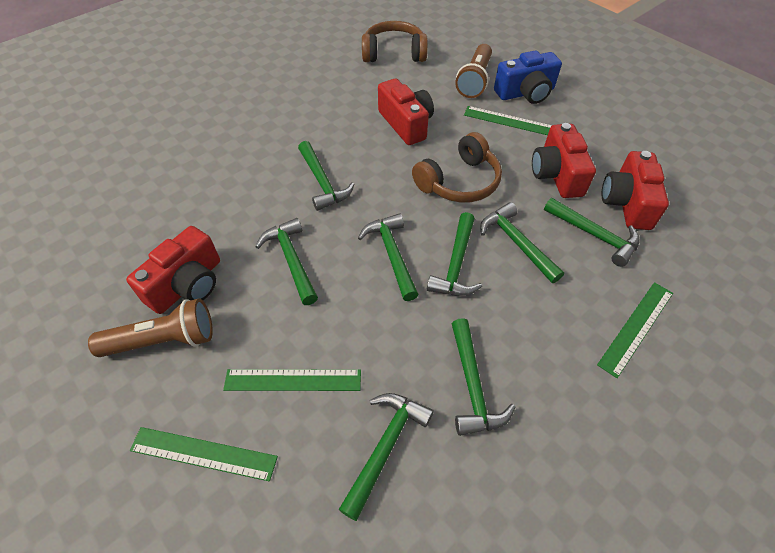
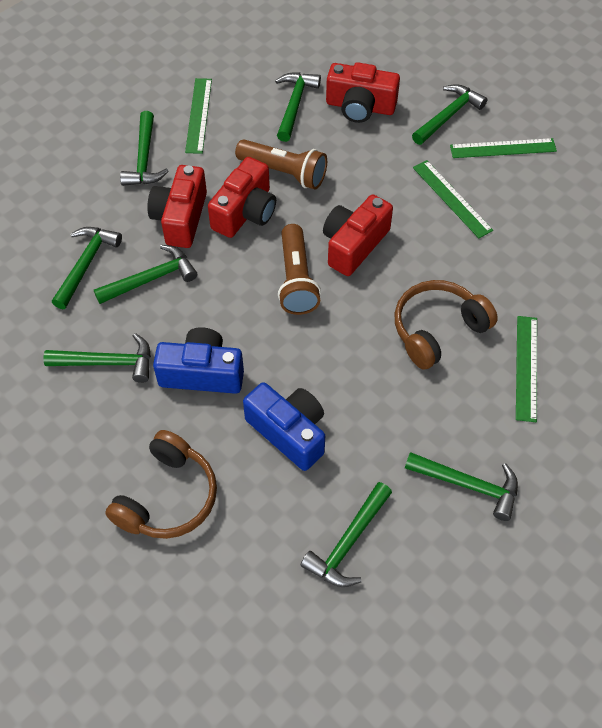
blue camera: 1 -> 2

